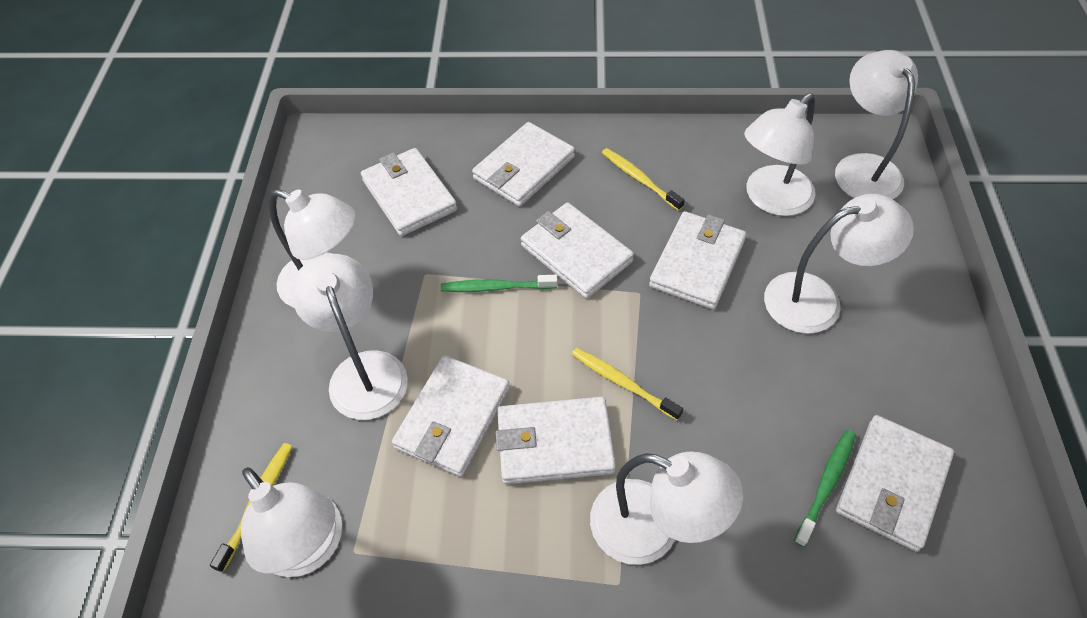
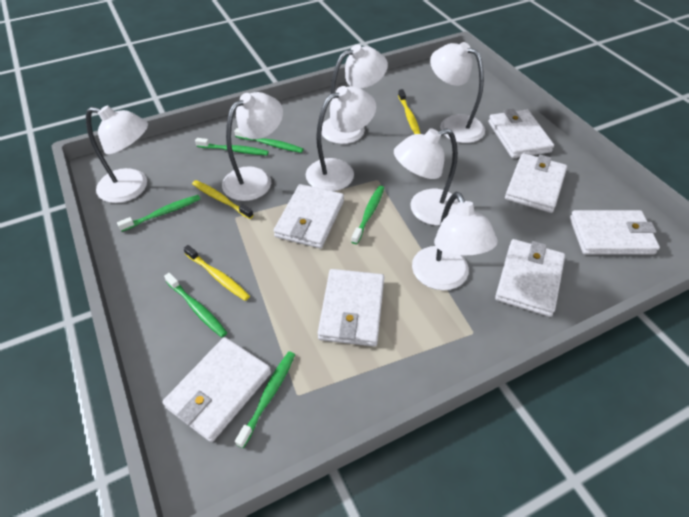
green toothbrush: 2 -> 6

